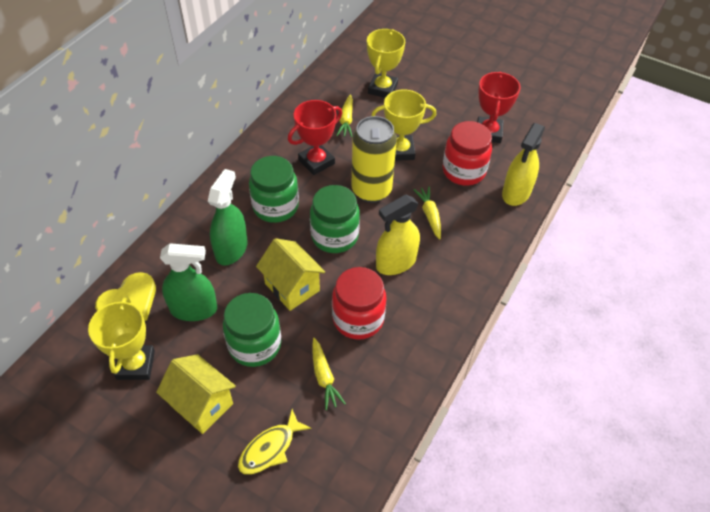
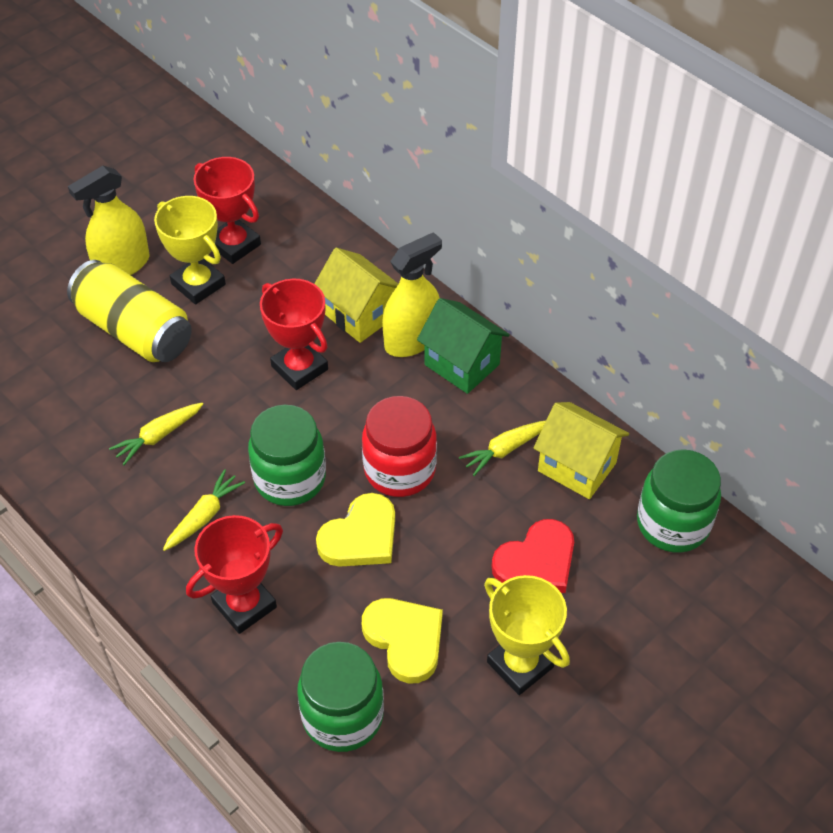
green house: 0 -> 1
green spray bottle: 2 -> 0
red heart: 0 -> 1
red jar: 2 -> 1
red trophy: 2 -> 3
yellow fish: 1 -> 0
yellow heart: 1 -> 2
yellow trophy: 3 -> 2

